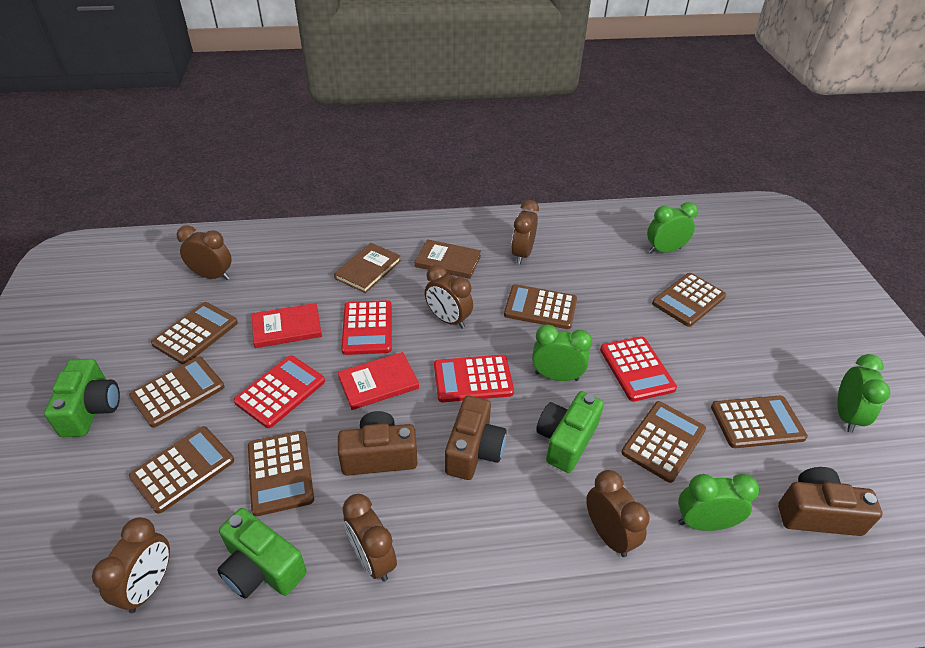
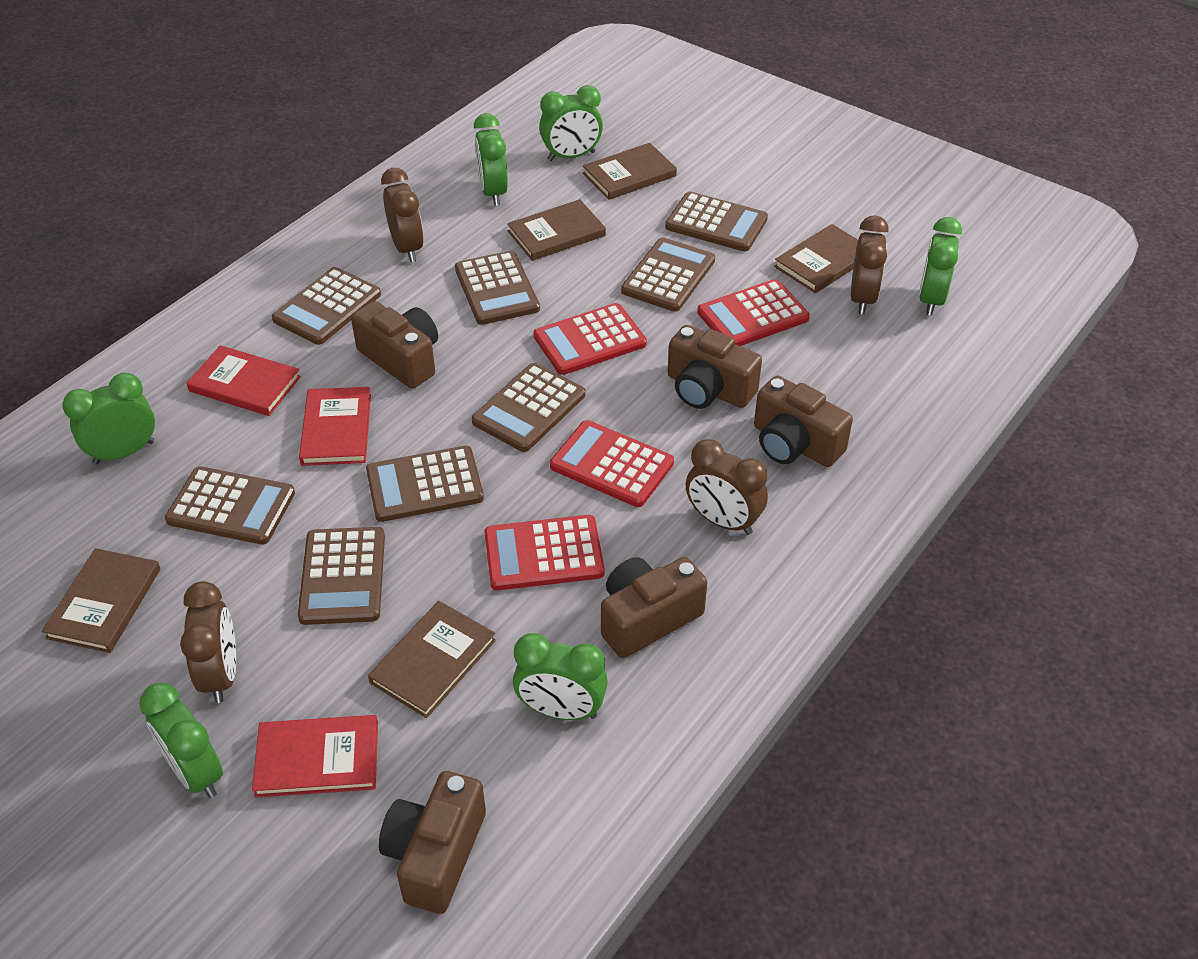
brown book: 2 -> 5
brown camera: 3 -> 5
brown clock: 6 -> 4
green camera: 3 -> 0
green clock: 4 -> 6
red book: 2 -> 3

